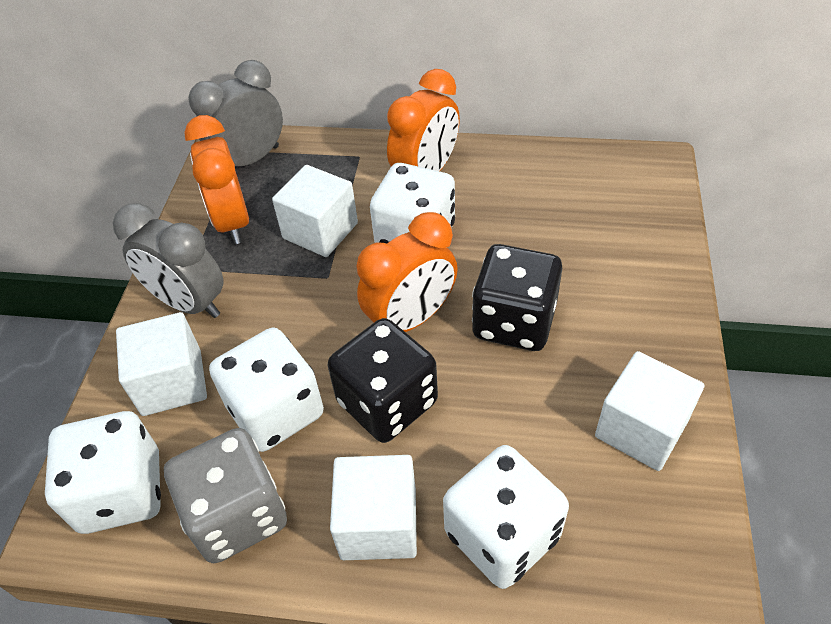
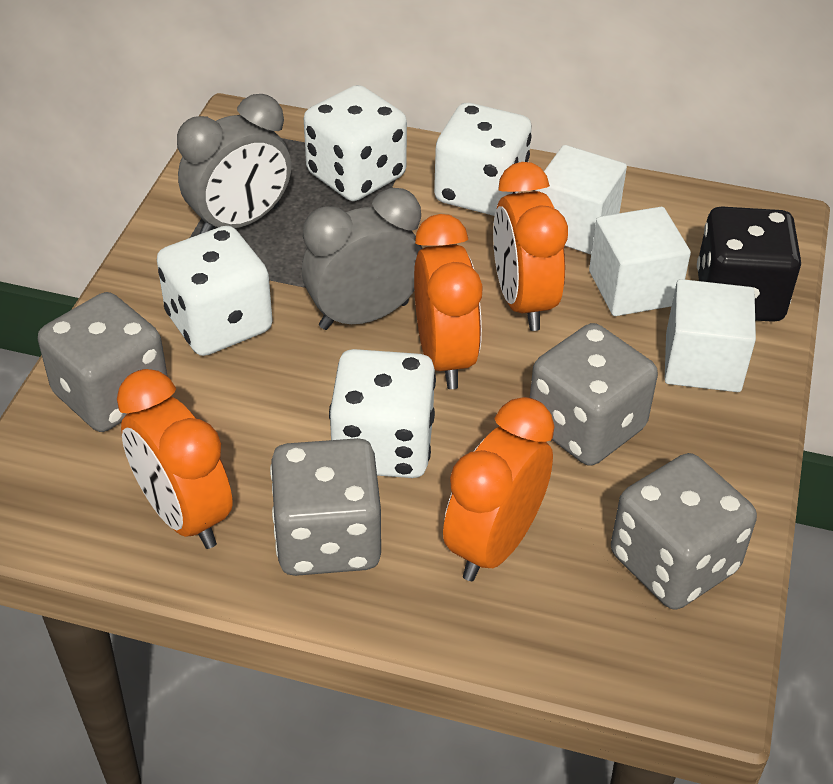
black dice: 2 -> 1
grey dice: 1 -> 4
orange clock: 3 -> 4
white cube: 4 -> 3

